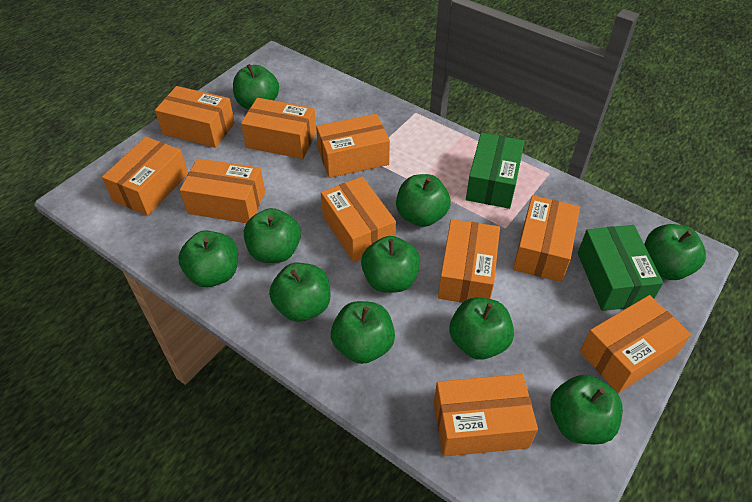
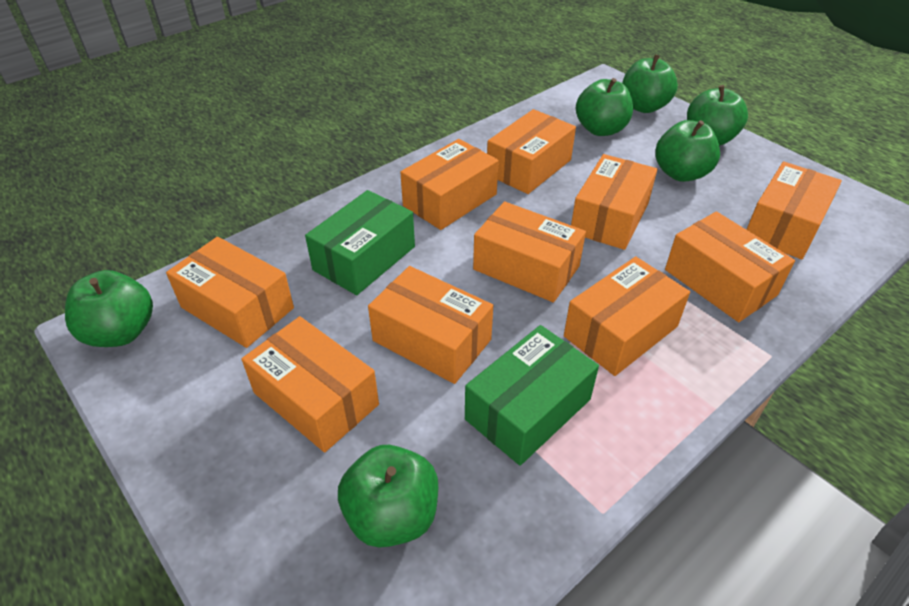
green apple: 10 -> 6

